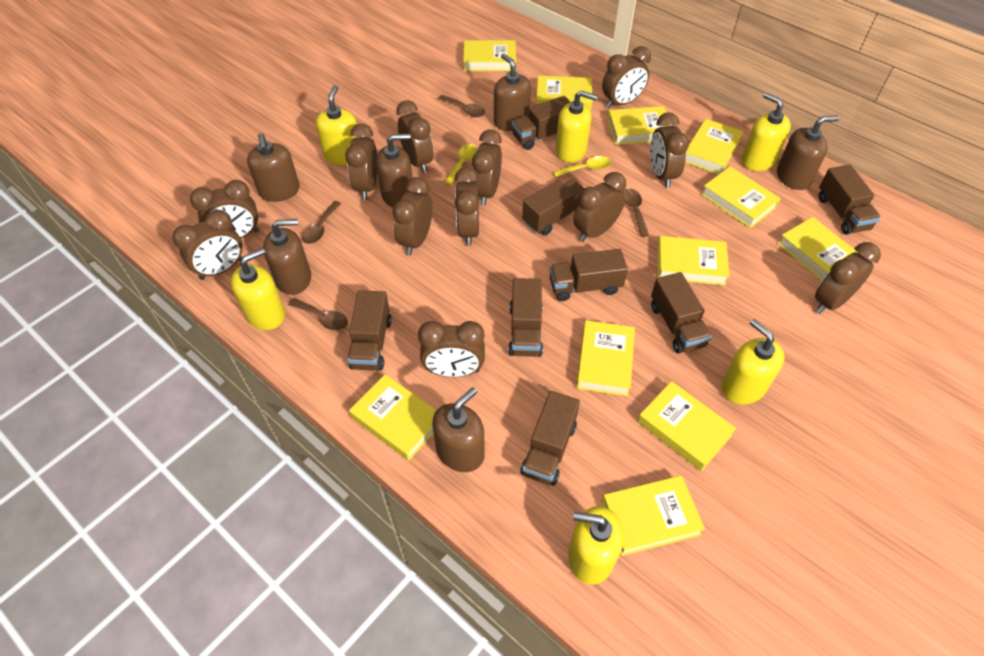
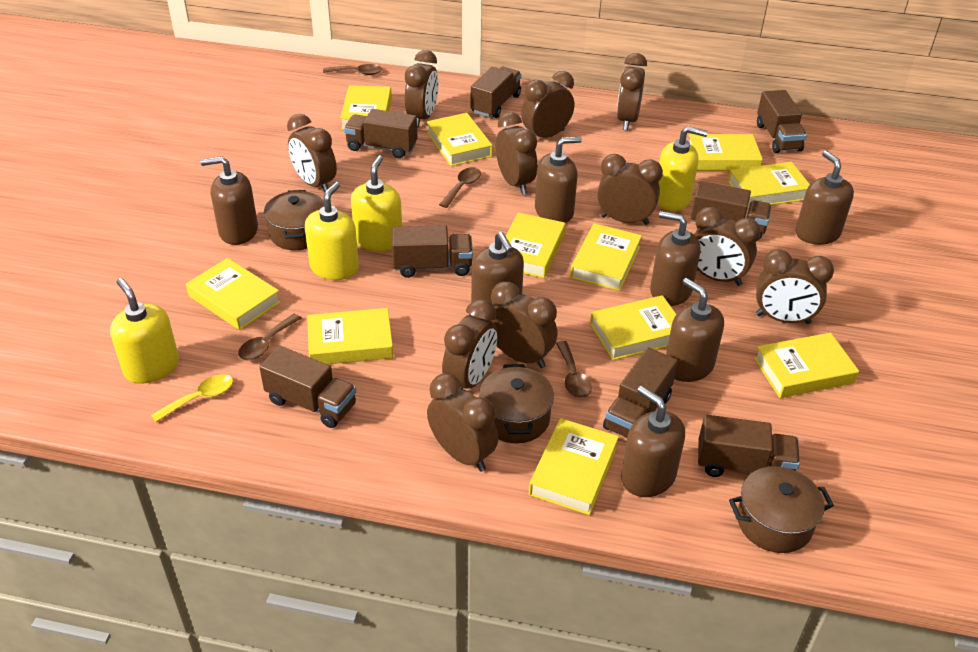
brown clock: 12 -> 11
brown pot: 0 -> 3
brown soap dispenser: 6 -> 7
yellow soap dispenser: 6 -> 4
yellow spoon: 2 -> 1

